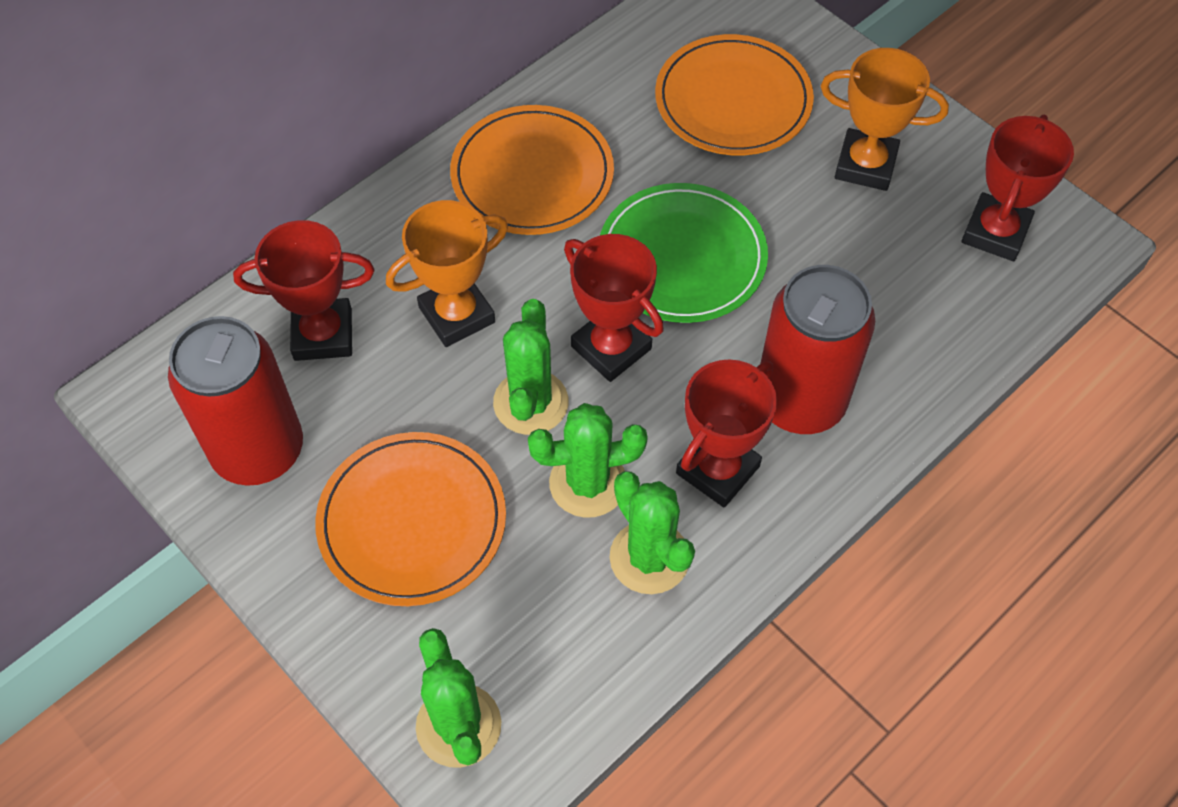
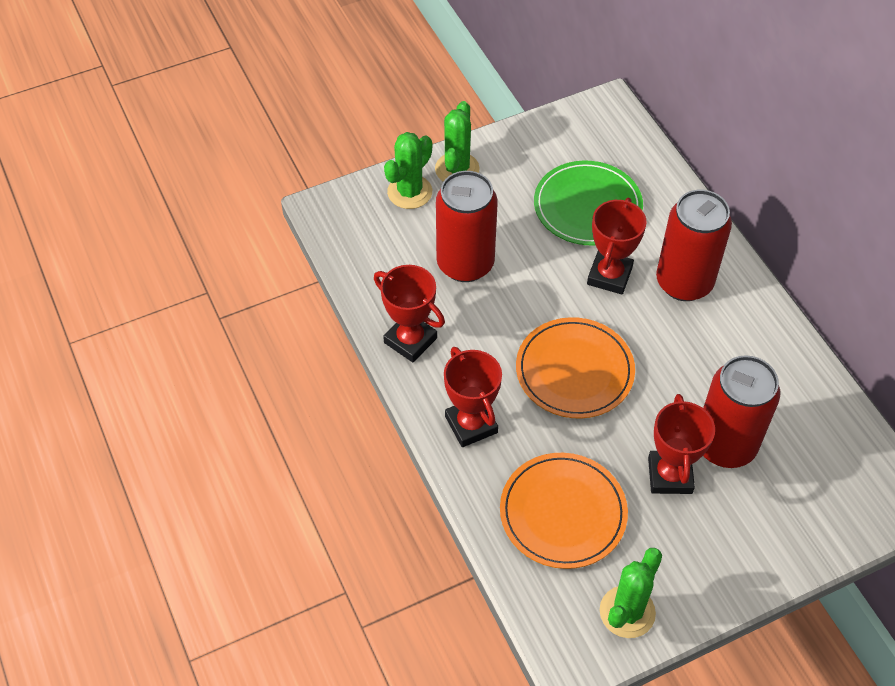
green cactus: 4 -> 3
orange plate: 3 -> 2
orange trophy: 2 -> 0
red can: 2 -> 3

